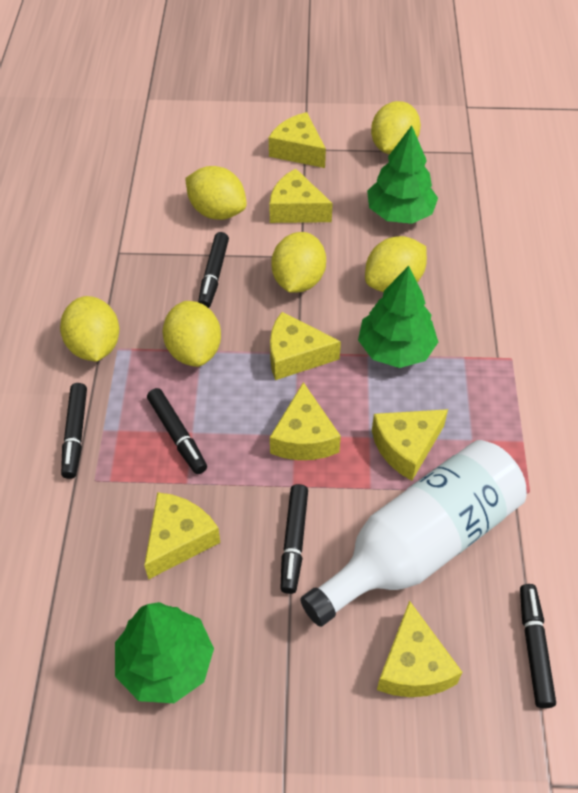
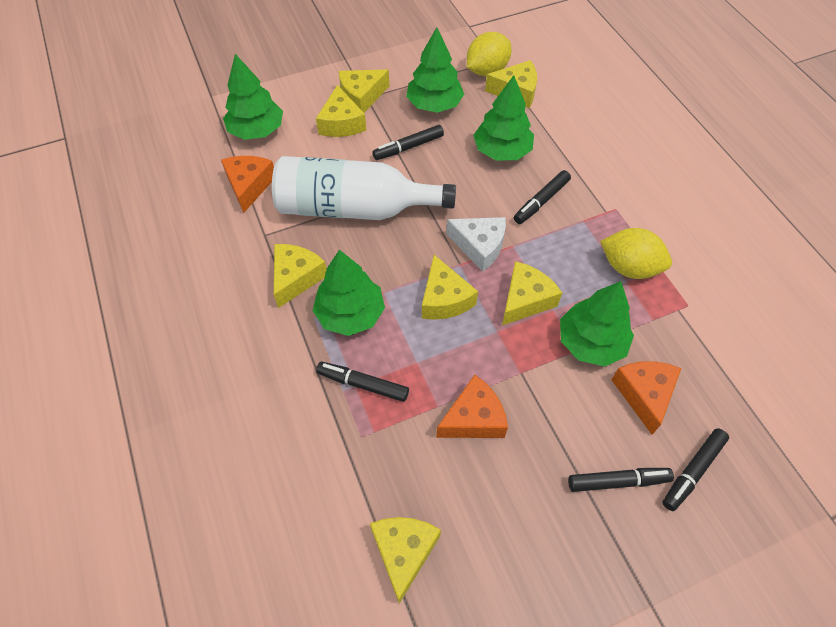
green tree: 3 -> 5
orange cheese: 0 -> 3
white cheese: 0 -> 1
yellow lemon: 6 -> 2

